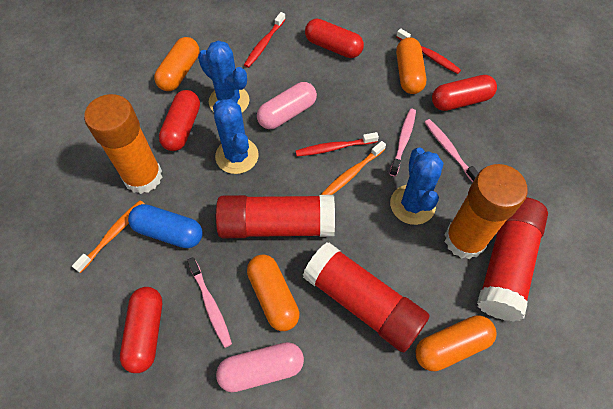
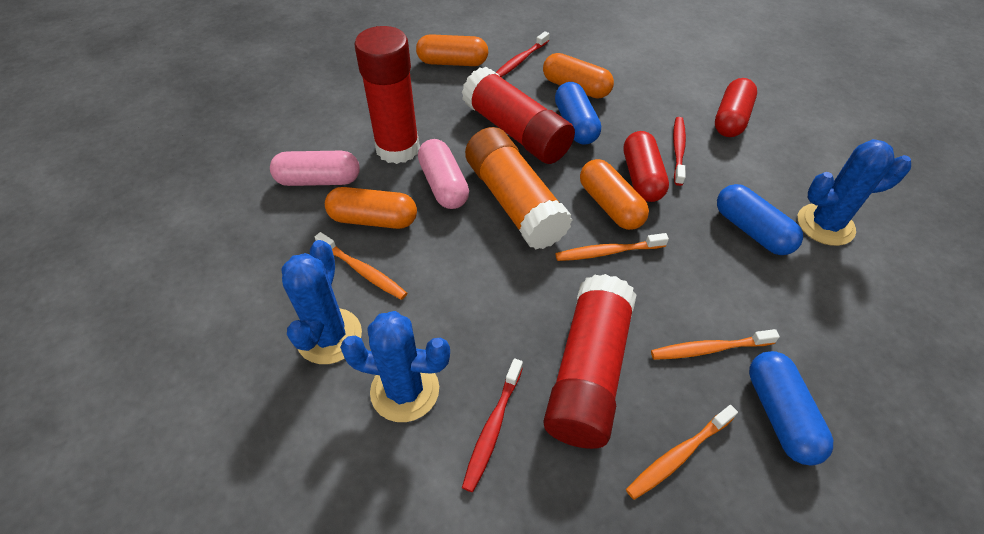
blue capsule: 1 -> 3
orange glue stick: 2 -> 1
orange toothbrush: 2 -> 4
pink toothbrush: 3 -> 0
red capsule: 4 -> 2

